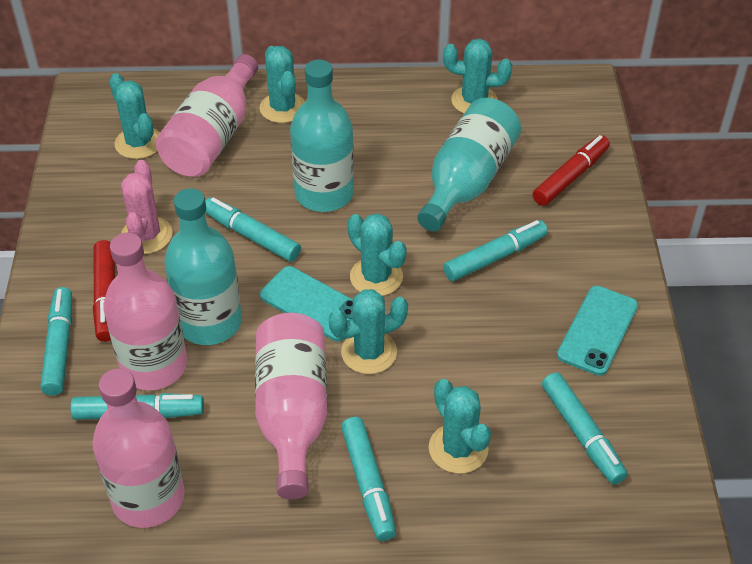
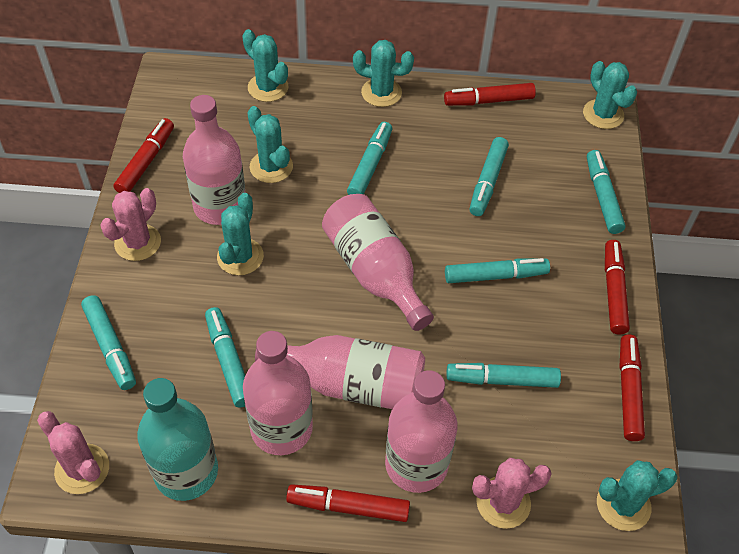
pink bottle: 4 -> 5
pink cactus: 1 -> 3
red marker: 2 -> 5
turquoise bottle: 3 -> 1
turquoise marker: 6 -> 7
turquoise phone: 2 -> 0

